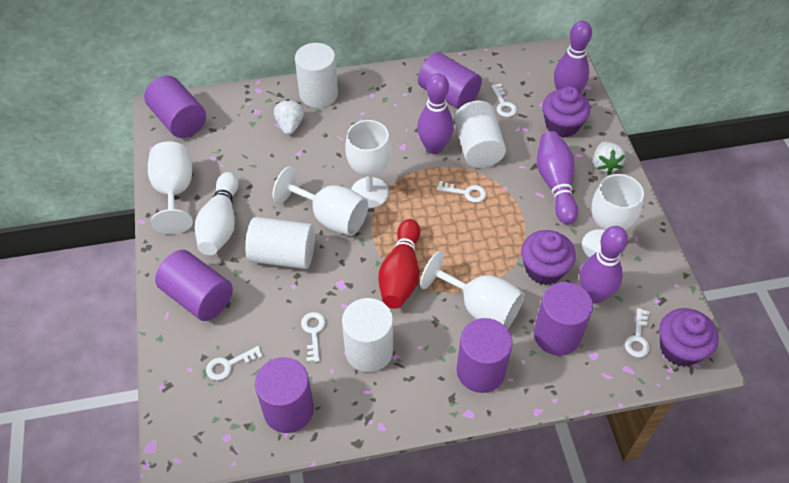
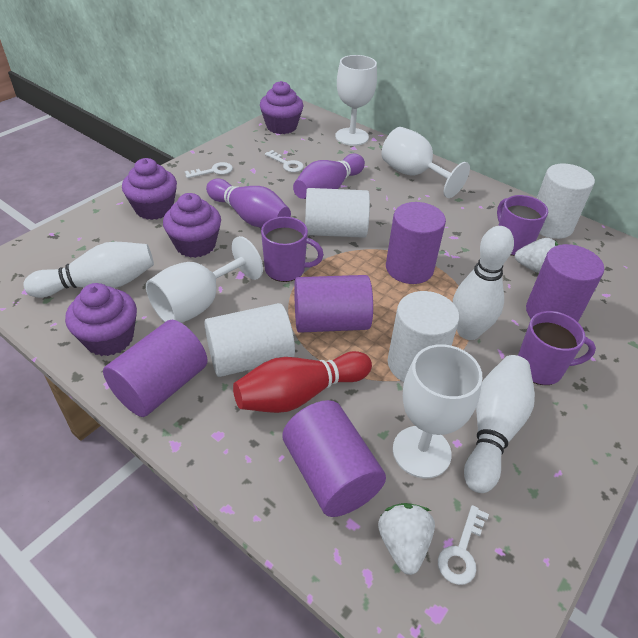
purple bowling pin: 4 -> 2
purple cupcake: 3 -> 4
purple cylinder: 6 -> 5
purple mug: 0 -> 3
white bowling pin: 1 -> 3
white goblet: 5 -> 4
white key: 5 -> 3

